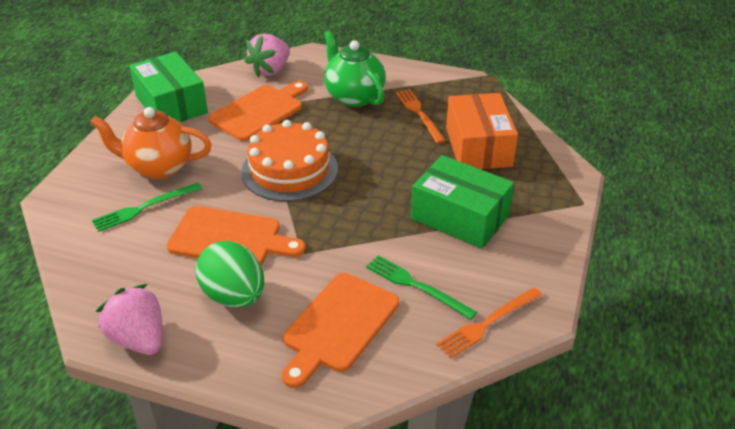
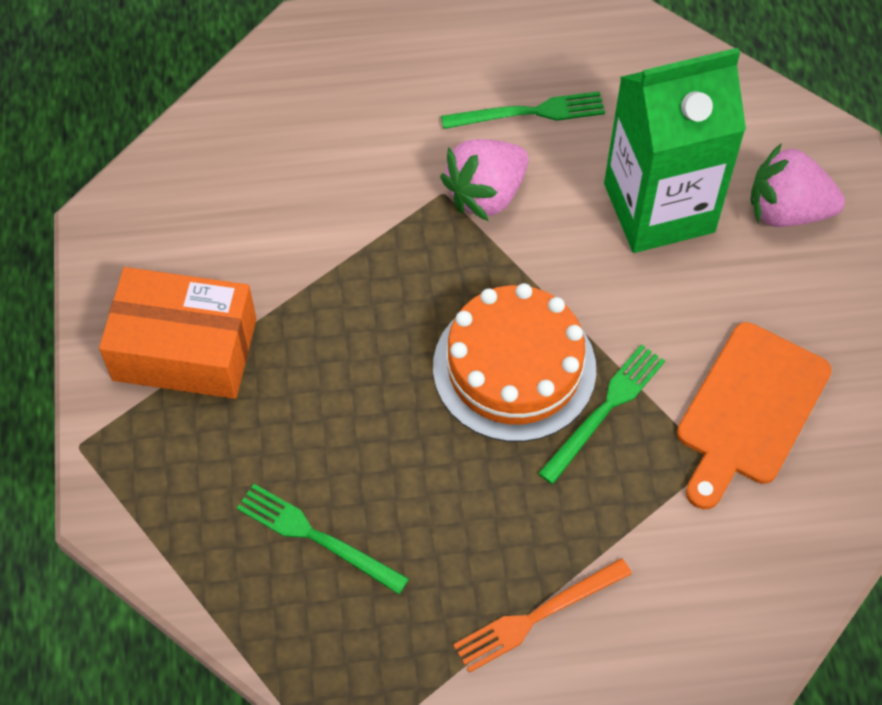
green box: 2 -> 0
green carton: 0 -> 1
green egg: 1 -> 0
green fork: 2 -> 3
green teapot: 1 -> 0
orange cutting board: 3 -> 1
orange fork: 2 -> 1
orange teapot: 1 -> 0

